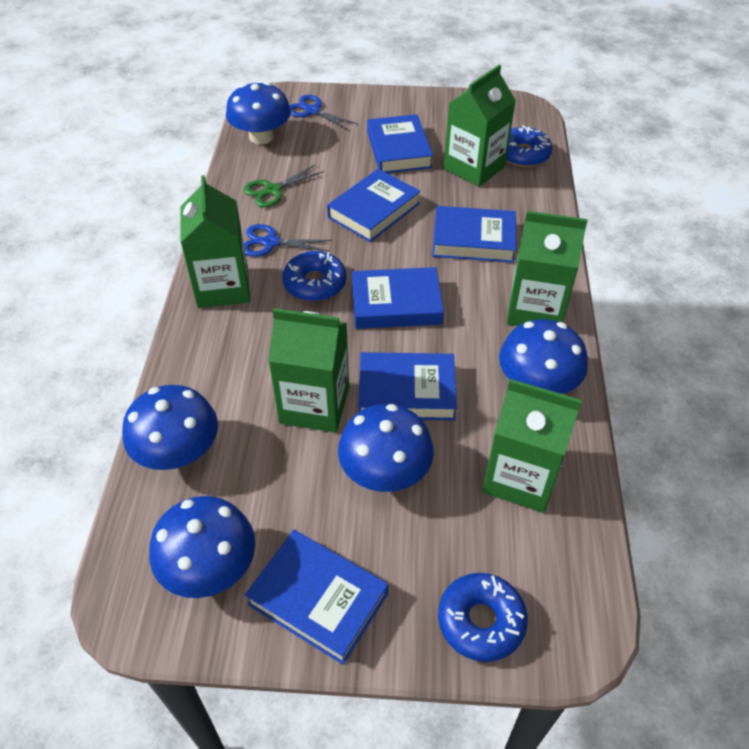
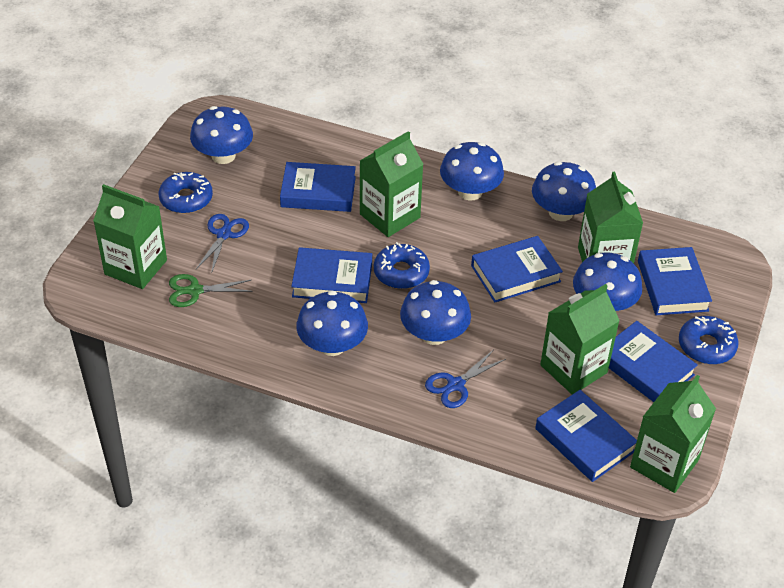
blue mushroom: 5 -> 6

